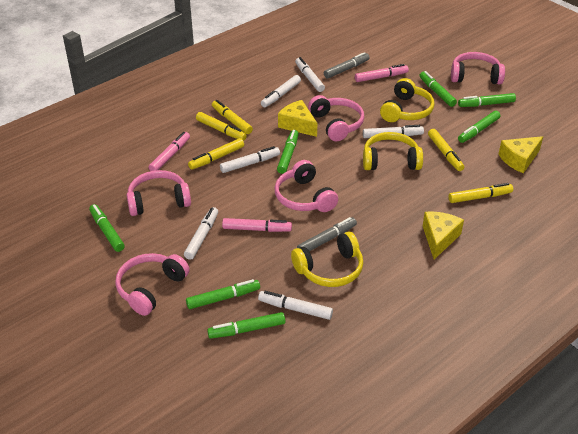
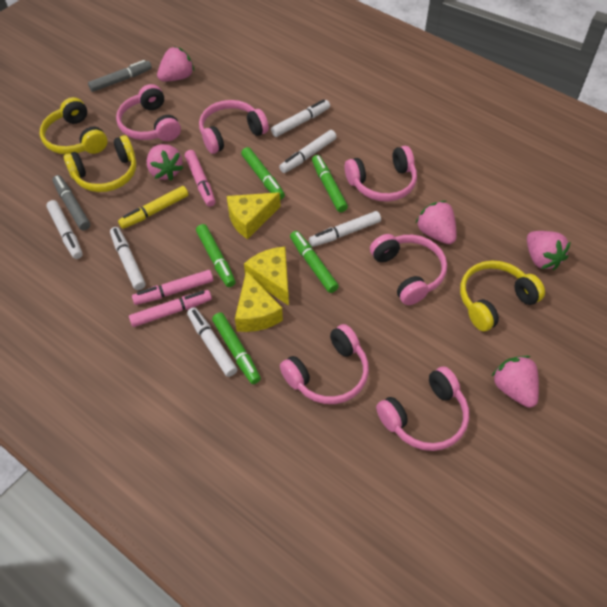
green marker: 7 -> 5
pink headphones: 5 -> 6
pink strawberry: 0 -> 5
yellow marker: 5 -> 1

